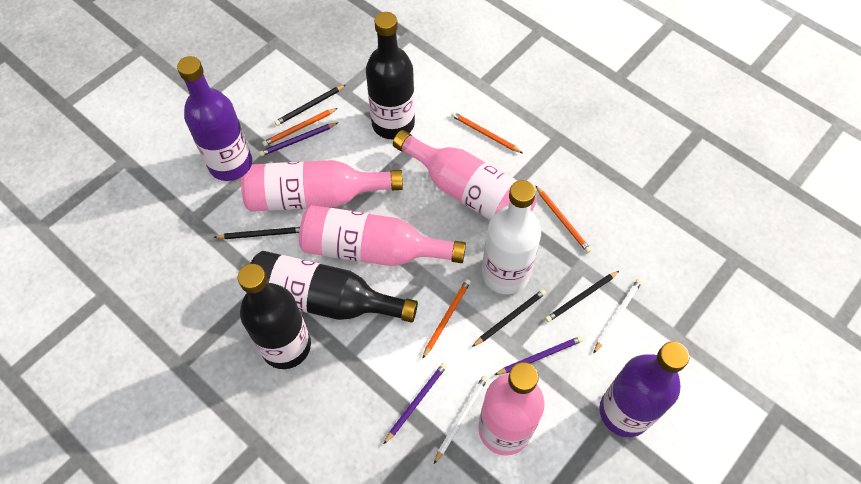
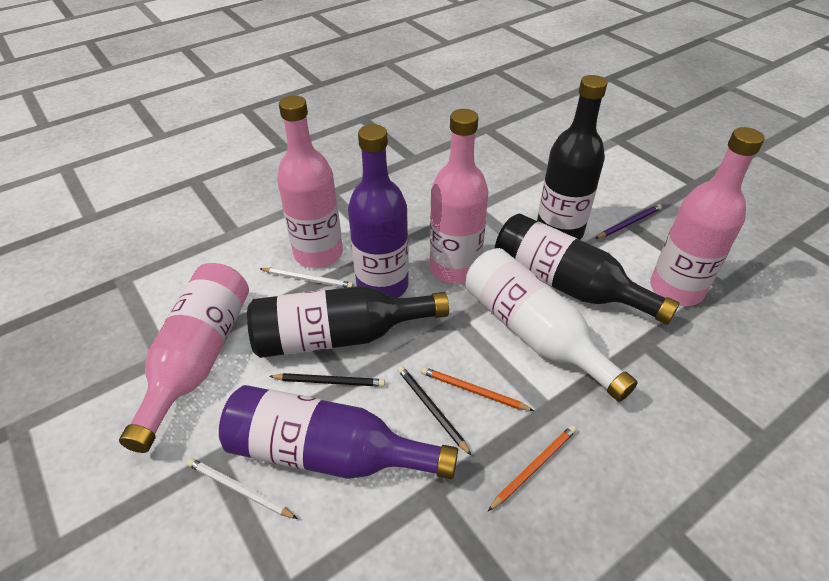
black pencil: 4 -> 2
orange pencil: 4 -> 2
purple pencil: 3 -> 1

